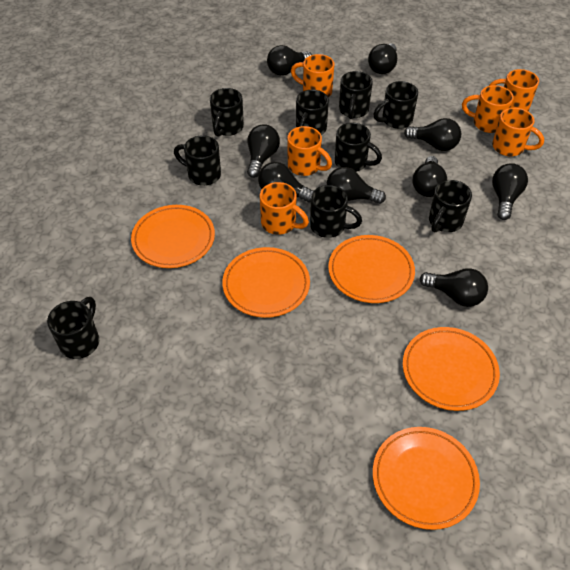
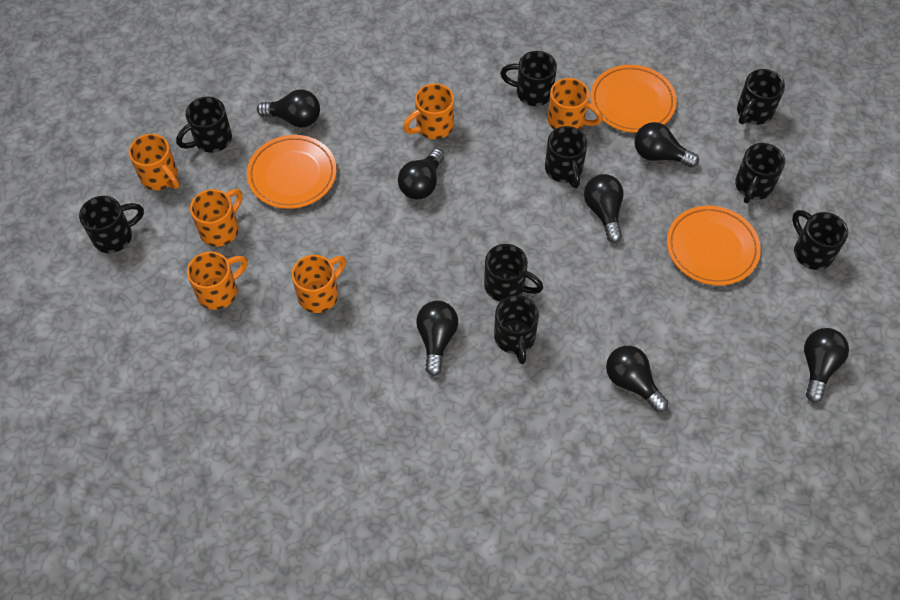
black light bulb: 9 -> 7
orange plate: 5 -> 3

